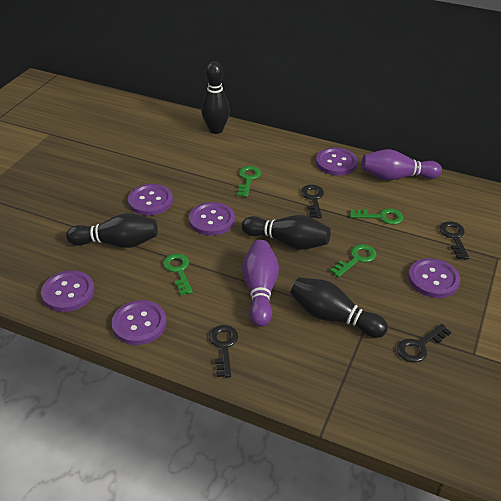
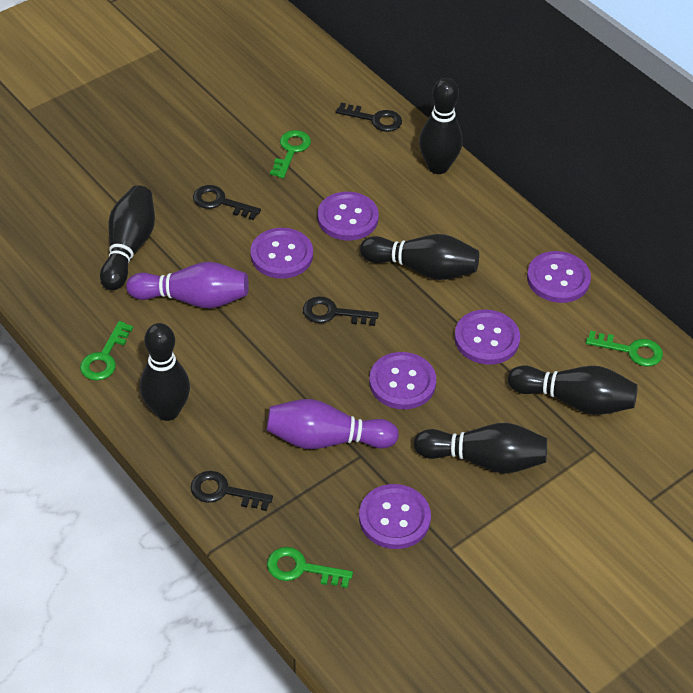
black bowling pin: 4 -> 6

